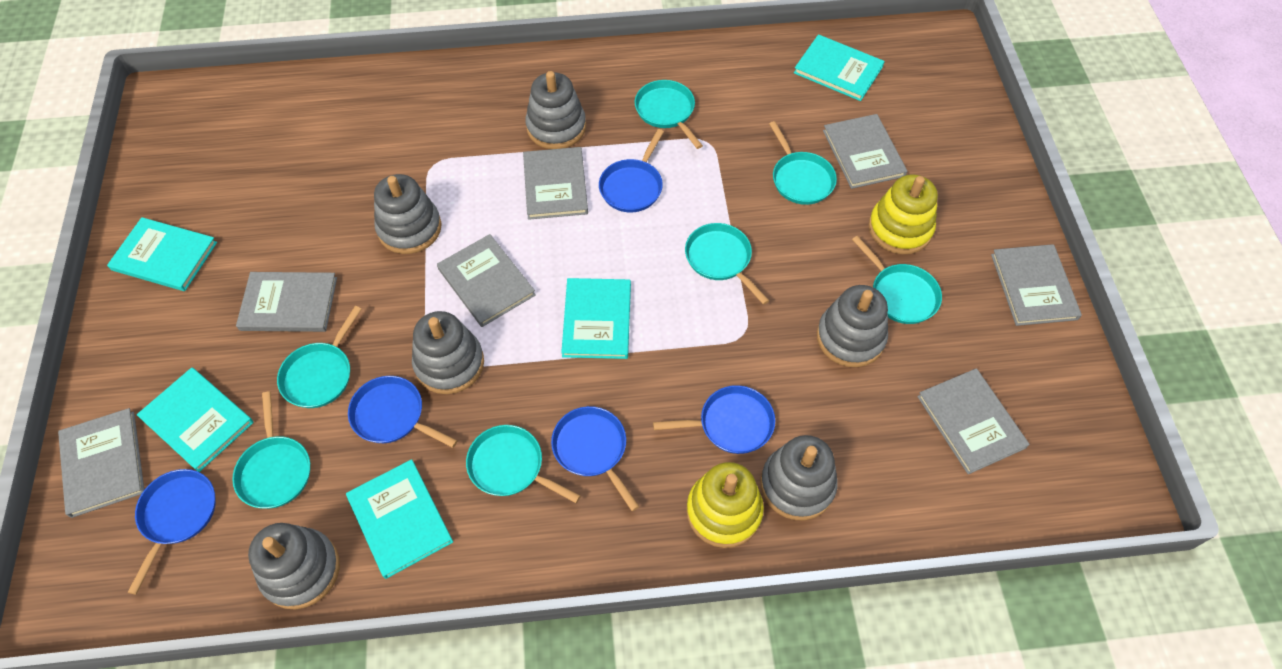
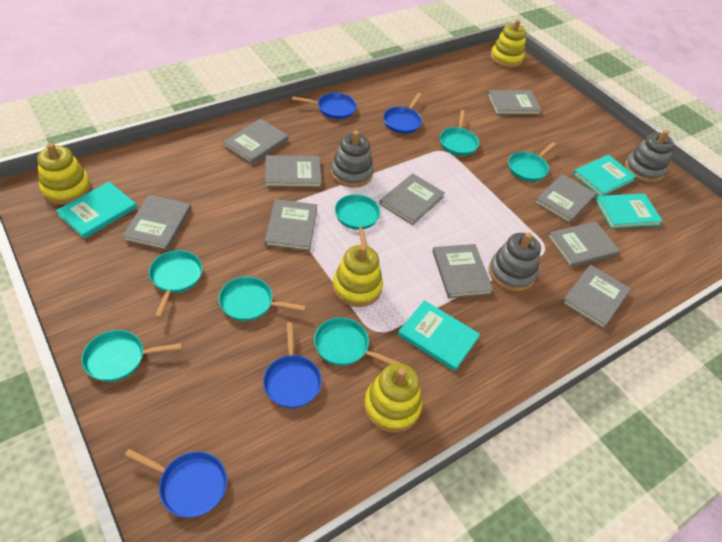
blue pan: 5 -> 4
grey book: 7 -> 10
grey stacking toy: 6 -> 3
turquoise book: 5 -> 4
yellow stacking toy: 2 -> 4

